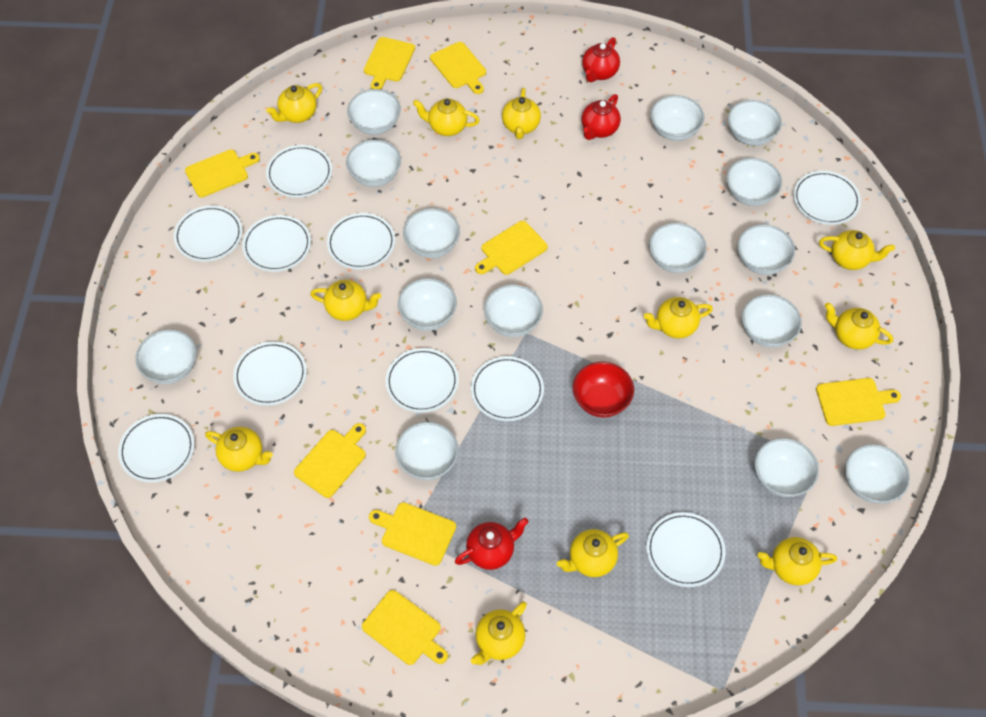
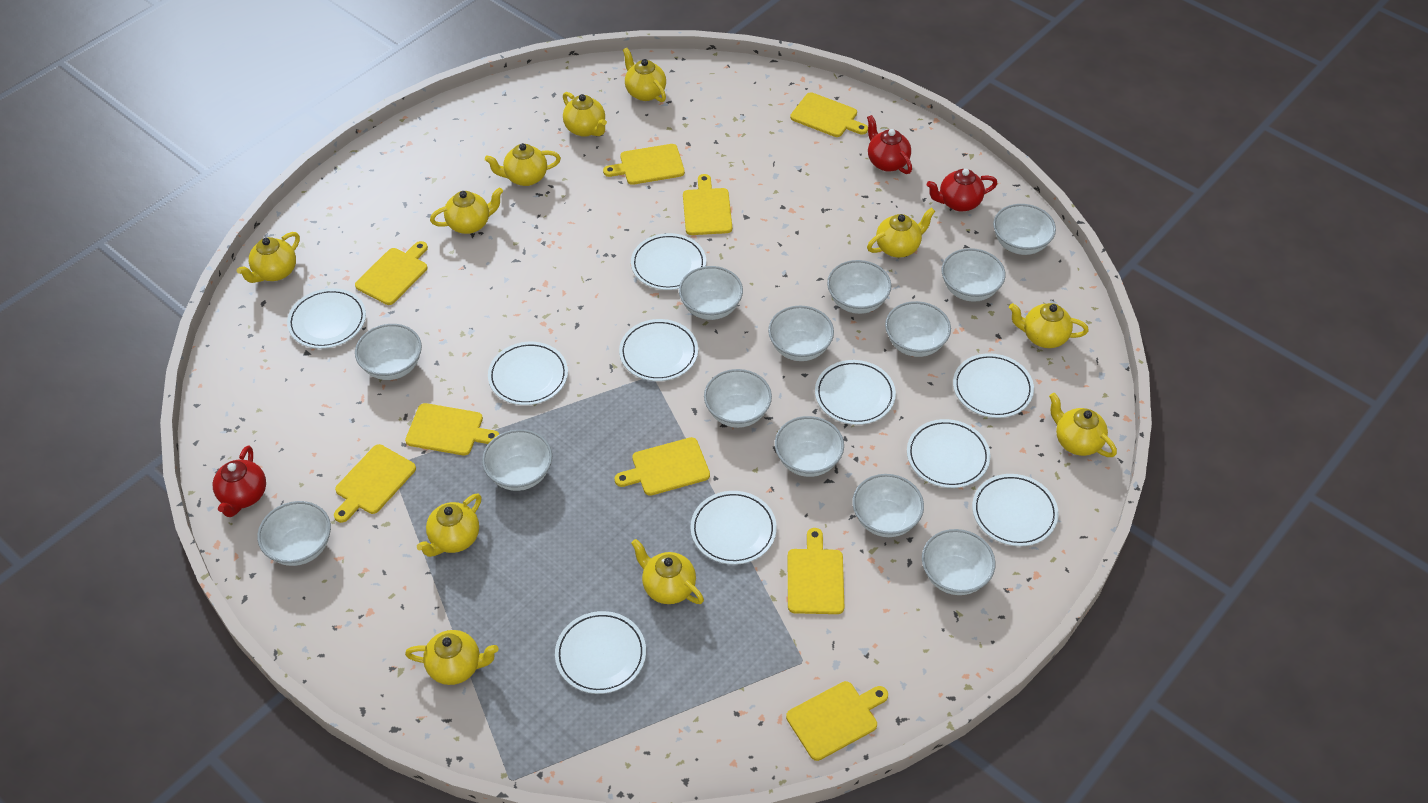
red bowl: 1 -> 0
white bowl: 15 -> 13
yellow cutting board: 8 -> 9

